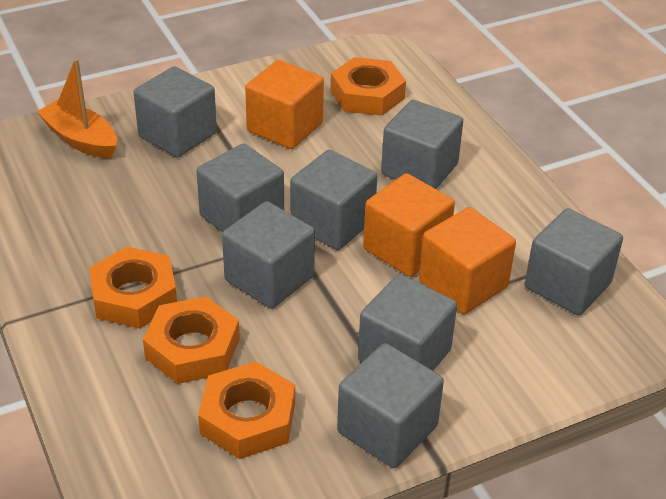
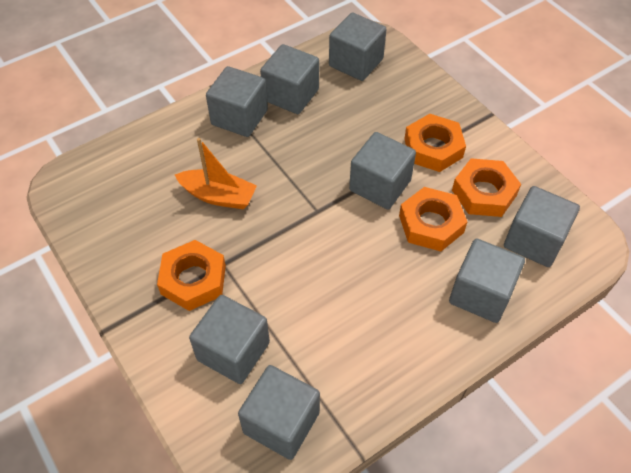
orange cube: 3 -> 0

